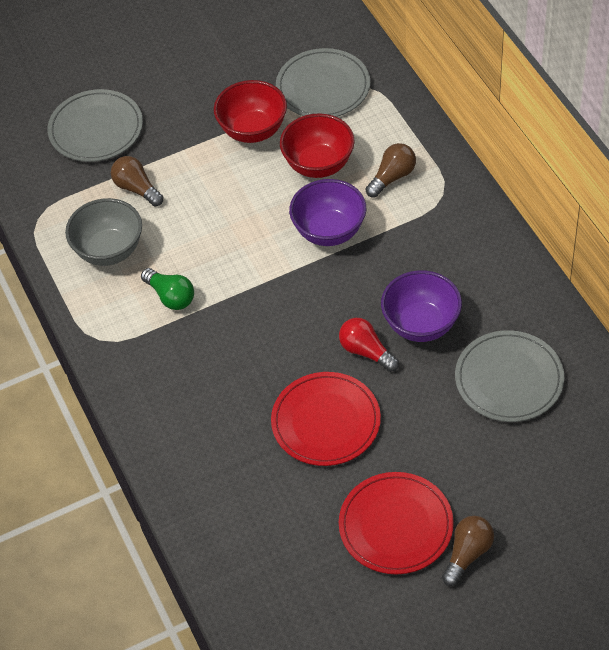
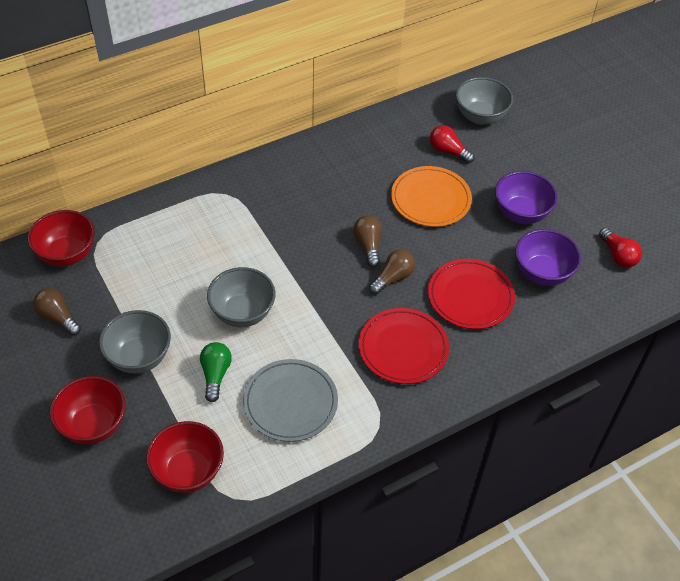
grey bowl: 1 -> 3
grey plate: 3 -> 1
orange plate: 0 -> 1
red bowl: 2 -> 3
red light bulb: 1 -> 2

